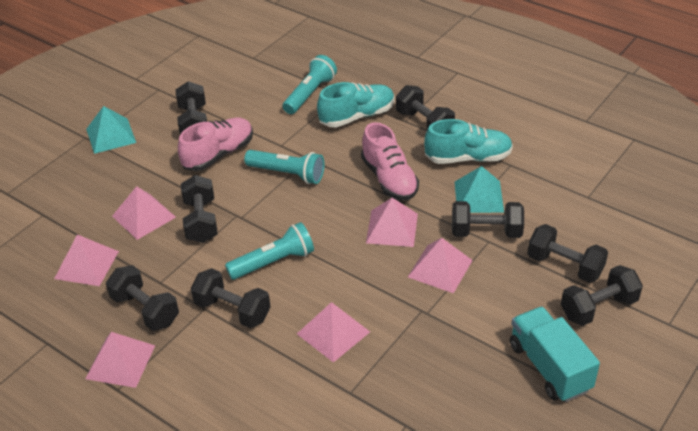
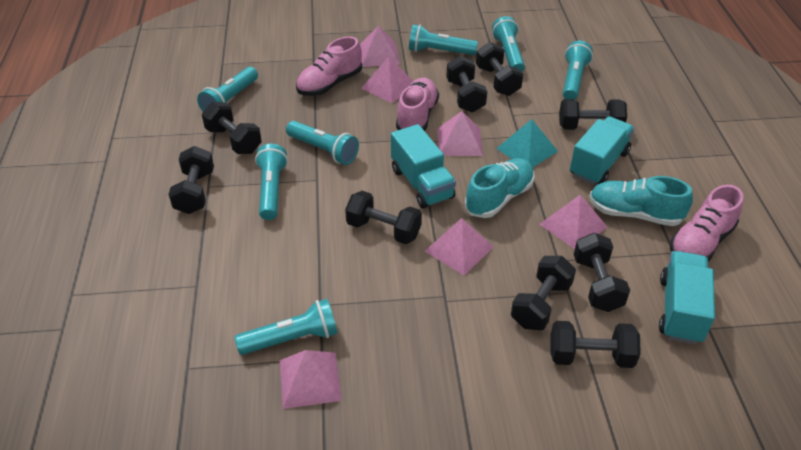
black dumbbell: 8 -> 9
pink shoe: 2 -> 3
turquoise flashlight: 3 -> 7
turquoise pyramid: 2 -> 1
turquoise truck: 1 -> 3

